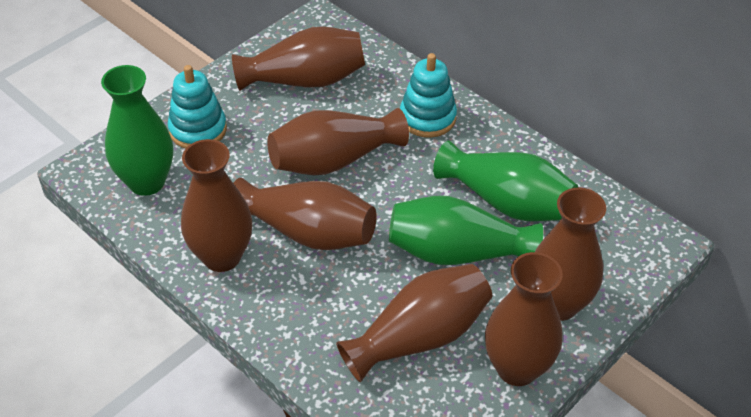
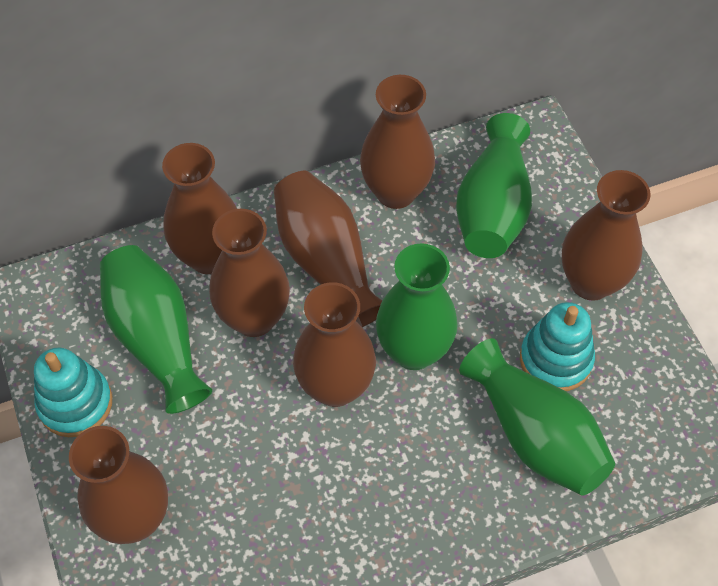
green vase: 3 -> 4

